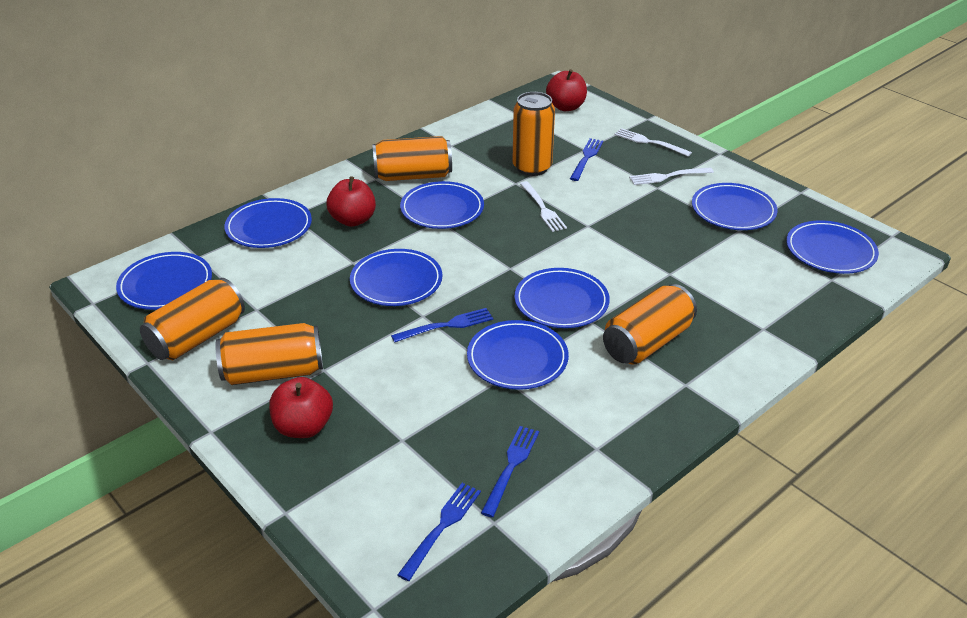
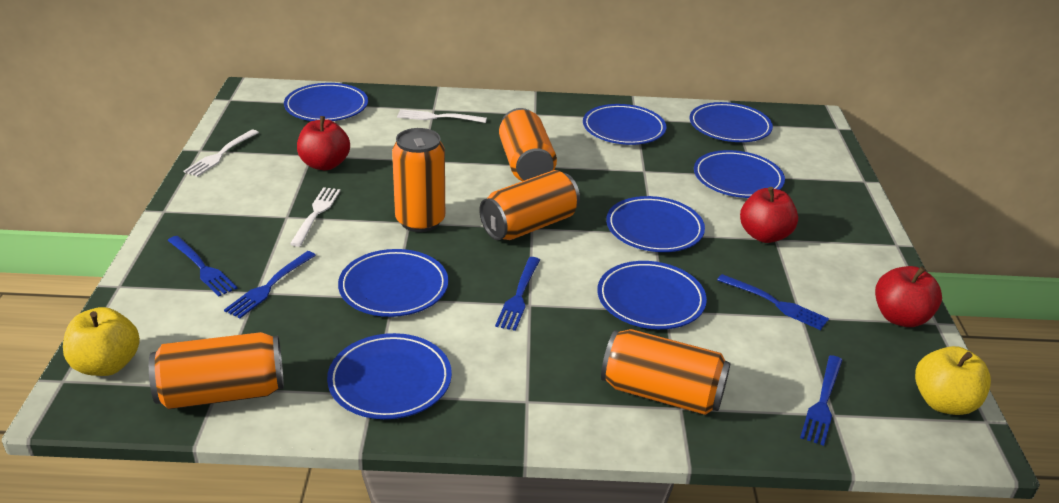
blue fork: 4 -> 5
yellow apple: 0 -> 2

